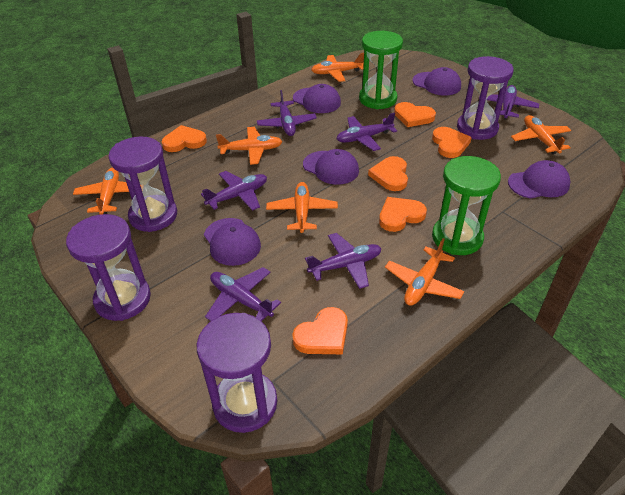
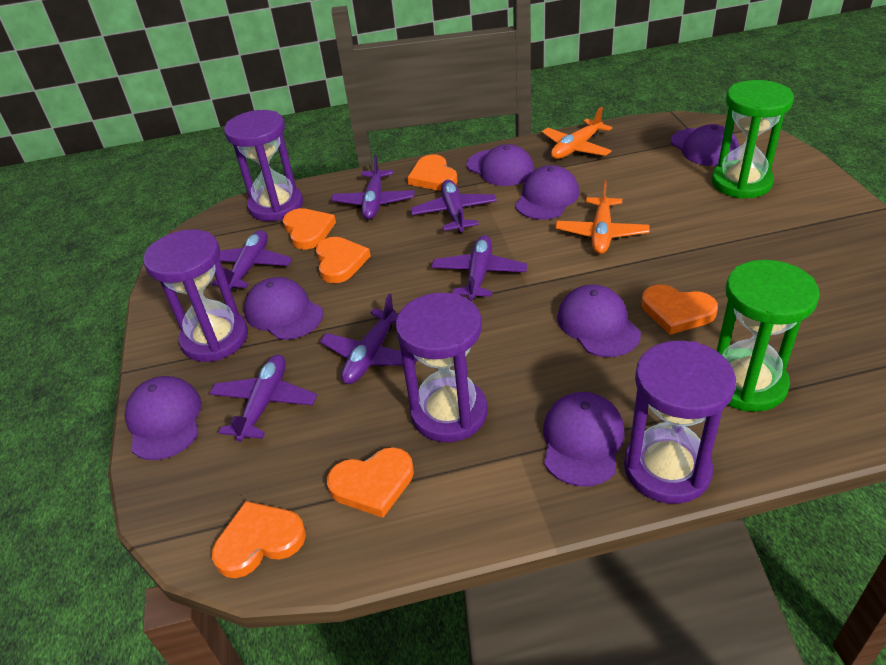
orange plane: 6 -> 2
purple cap: 5 -> 7

